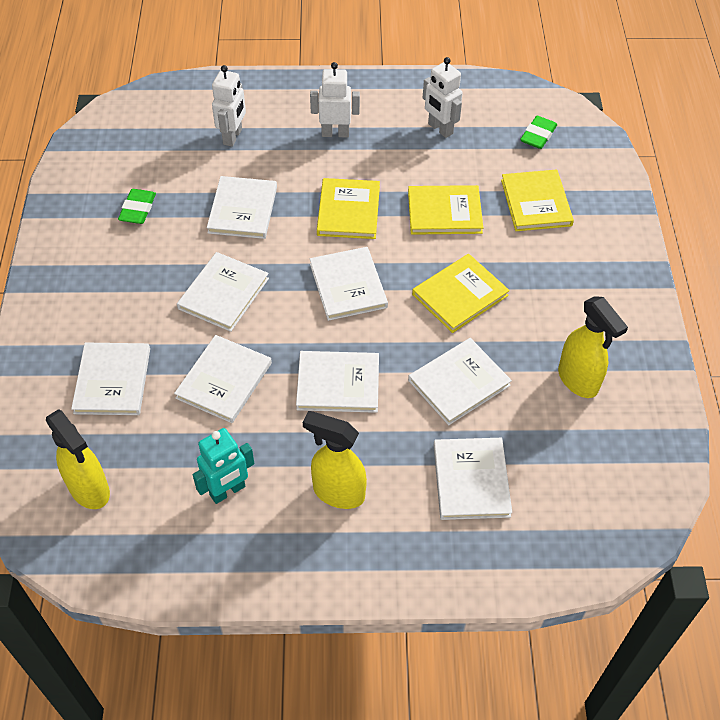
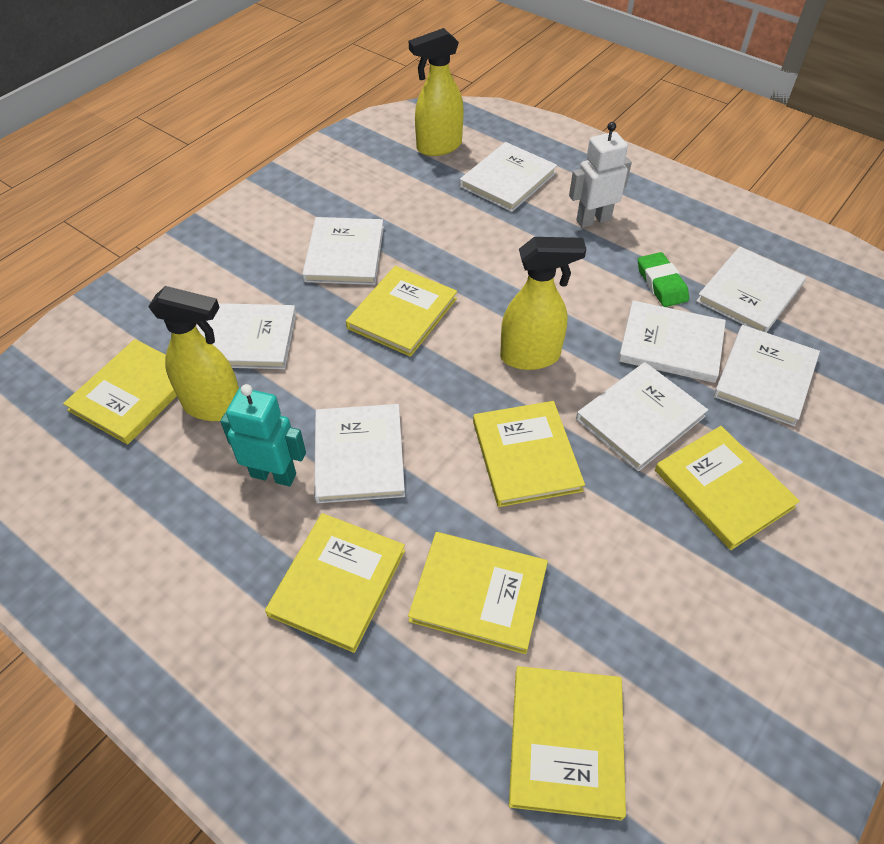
green eraser: 2 -> 1
white robot: 3 -> 1
yellow book: 4 -> 7

